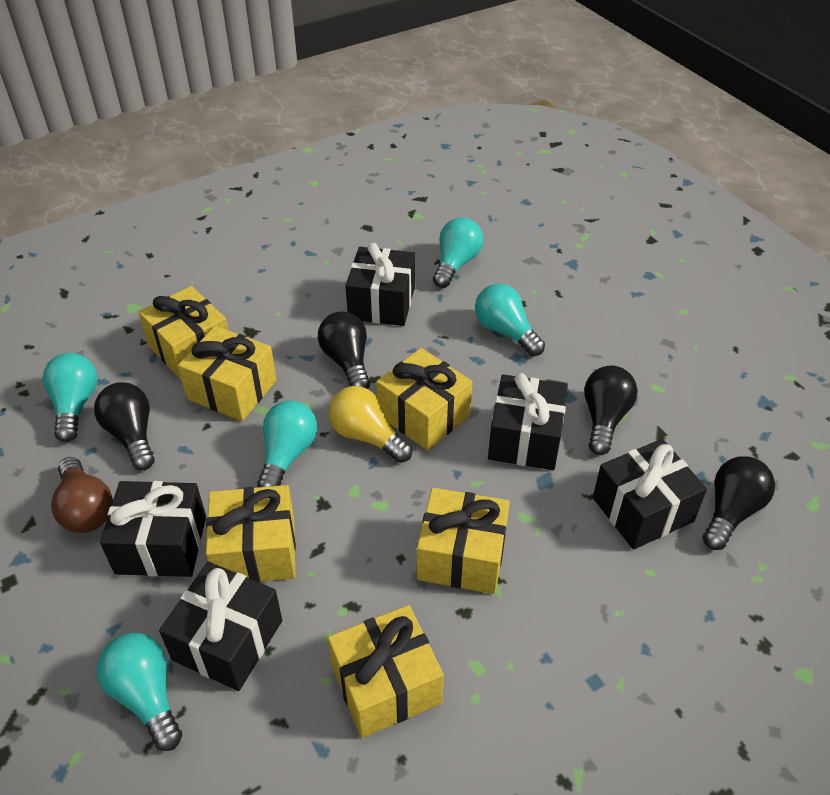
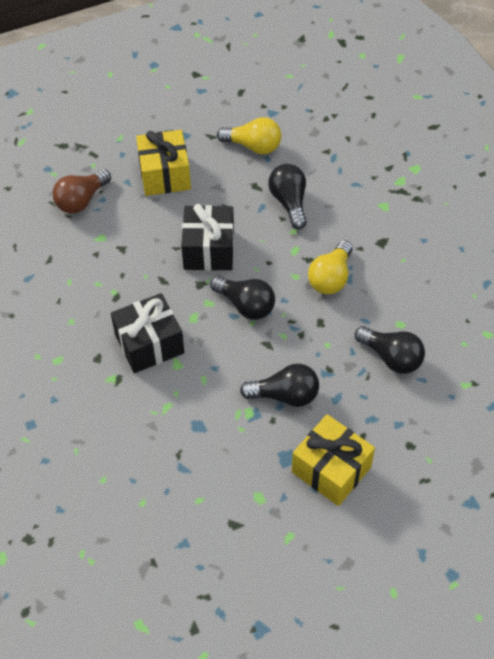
black gift: 5 -> 2
turquoise light bulb: 5 -> 0
yellow gift: 6 -> 2
yellow light bulb: 1 -> 2

